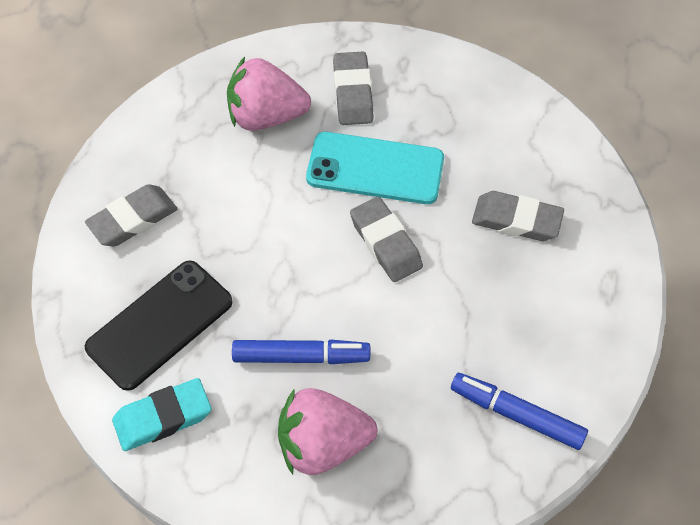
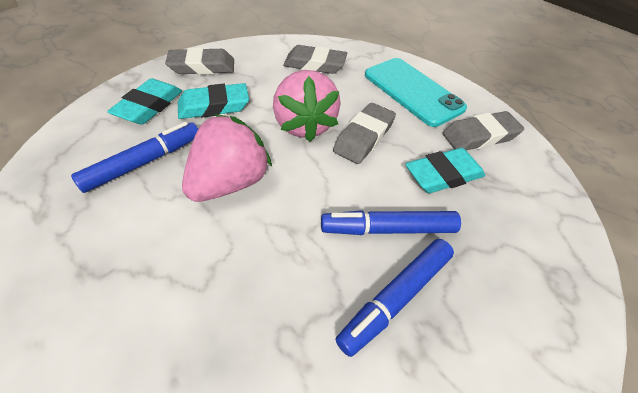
black phone: 1 -> 0
blue marker: 2 -> 3
turquoise eraser: 1 -> 3

